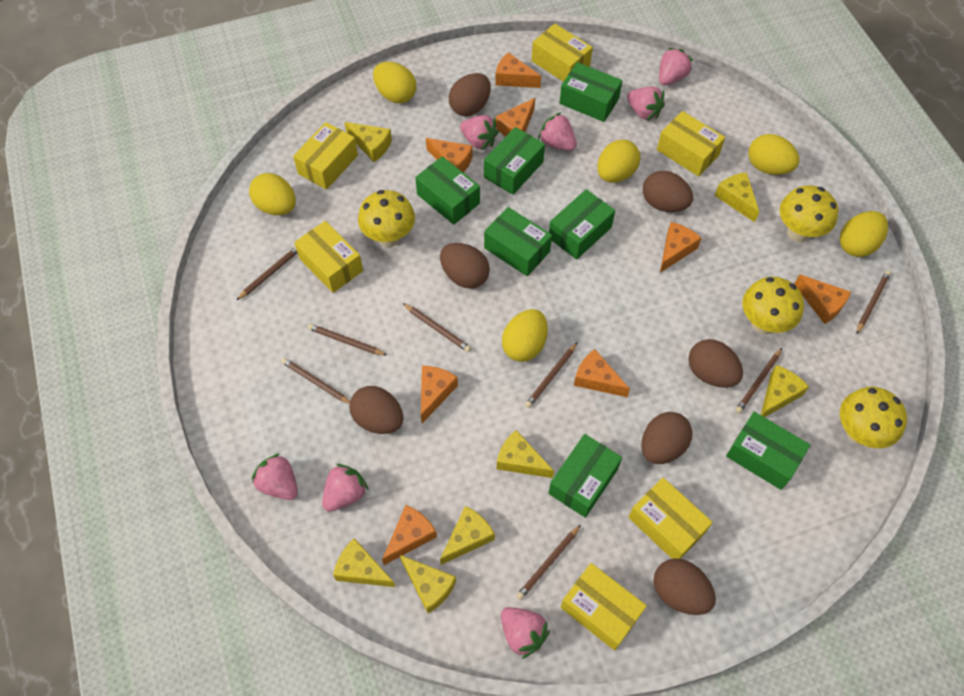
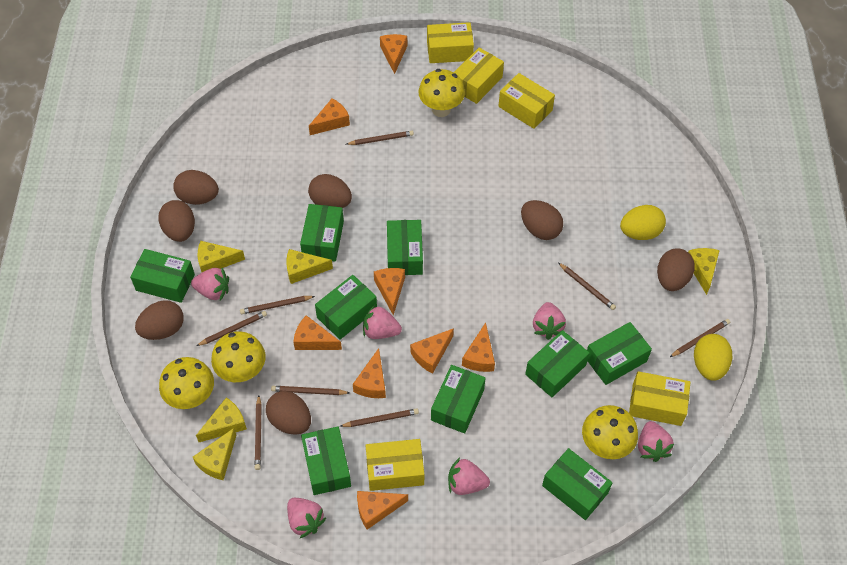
green box: 7 -> 9
pink strawberry: 7 -> 6
yellow box: 6 -> 5
yellow cheese: 7 -> 5
yellow egg: 6 -> 2

